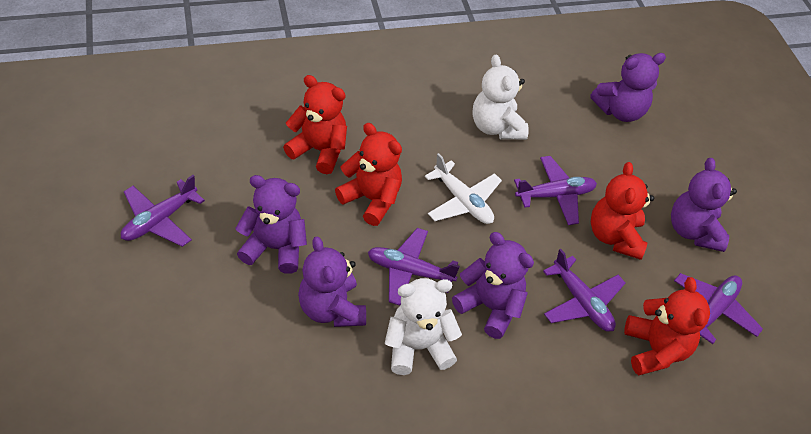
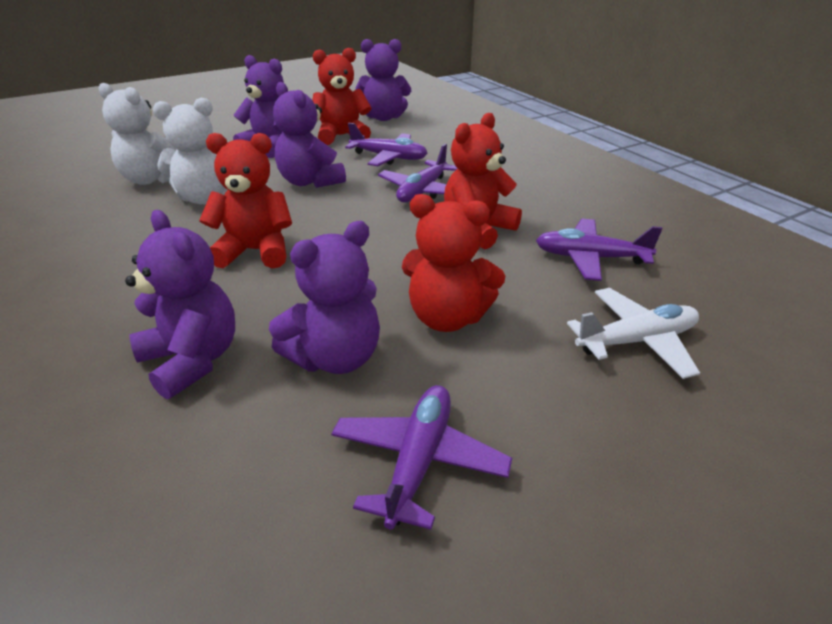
purple plane: 5 -> 4

